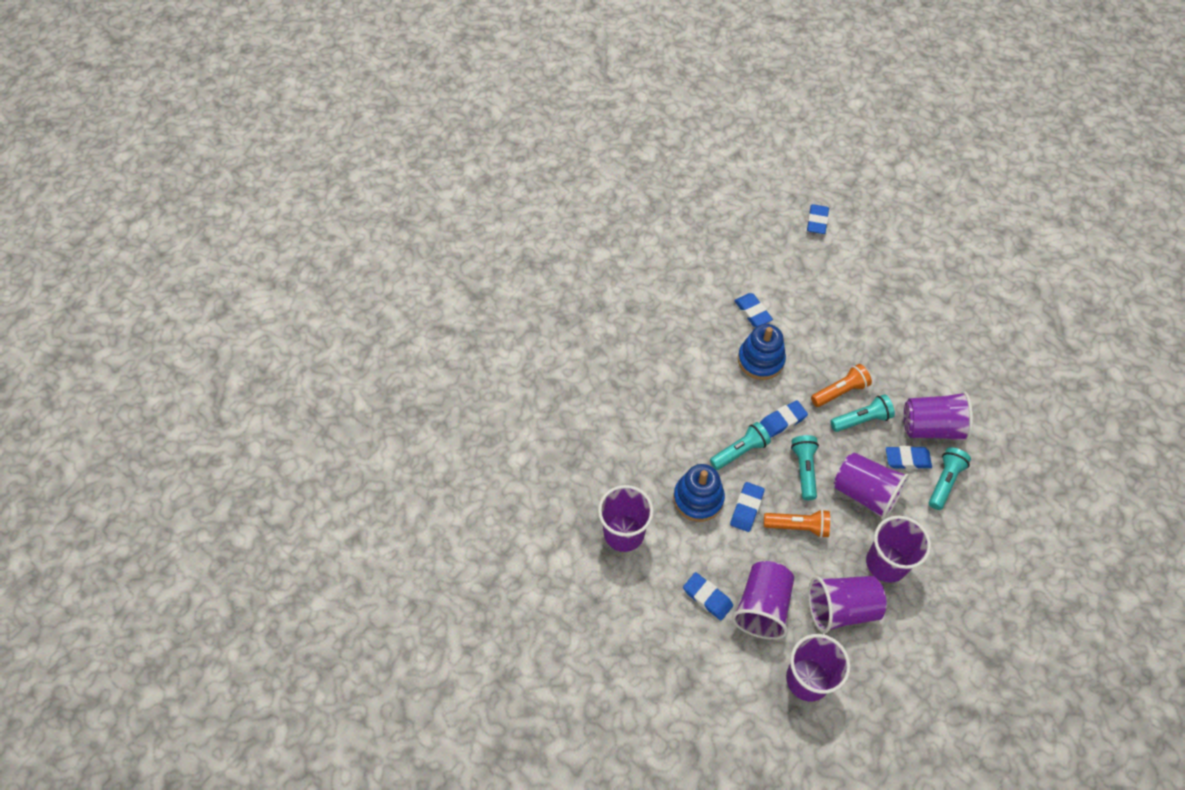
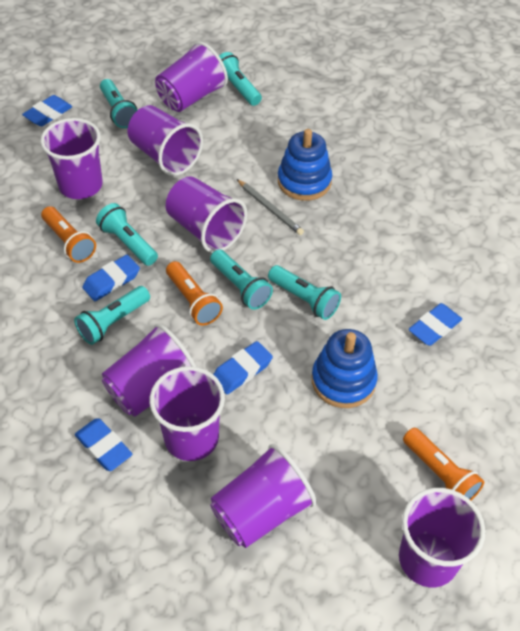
blue eraser: 6 -> 5
grey pencil: 0 -> 1
orange flashlight: 2 -> 3
purple cup: 7 -> 8
turquoise flashlight: 4 -> 6

